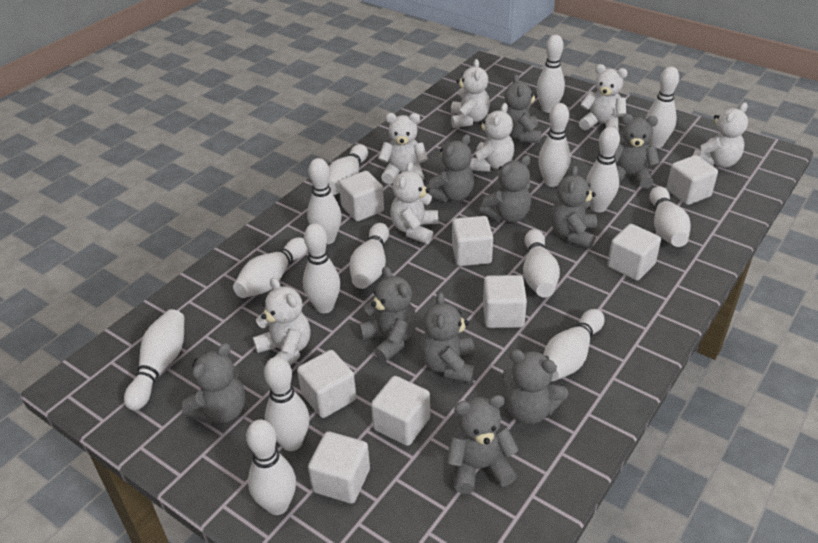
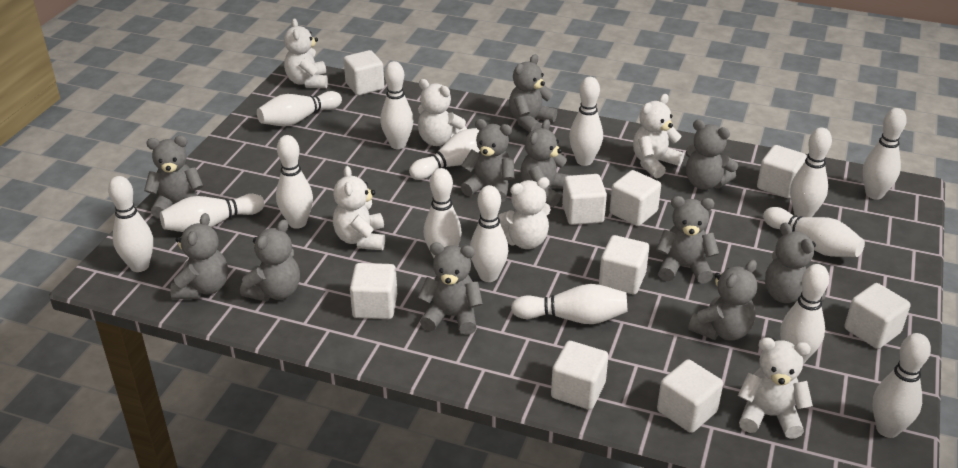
grey teddy bear: 10 -> 11
white cube: 8 -> 9
white teddy bear: 7 -> 6

